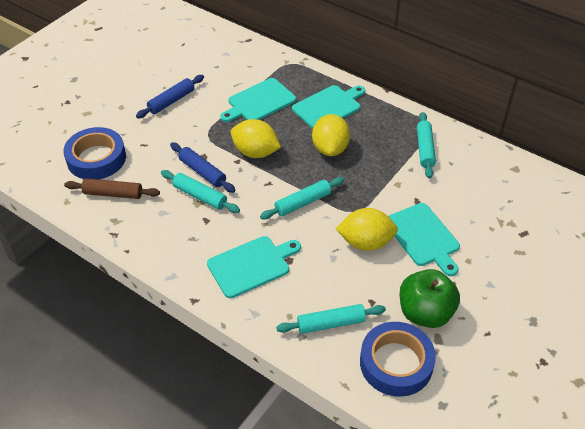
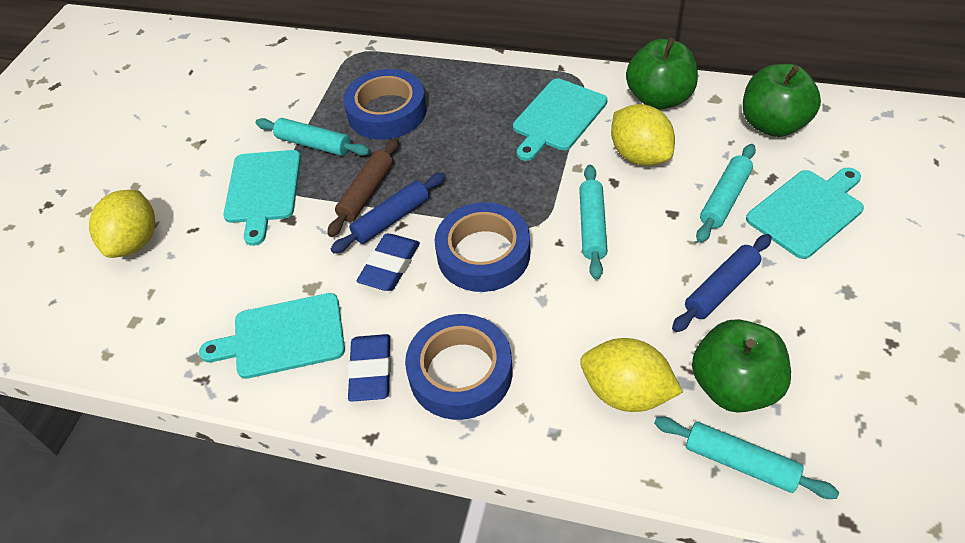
blue eraser: 0 -> 2
blue tape: 2 -> 3
green apple: 1 -> 3

